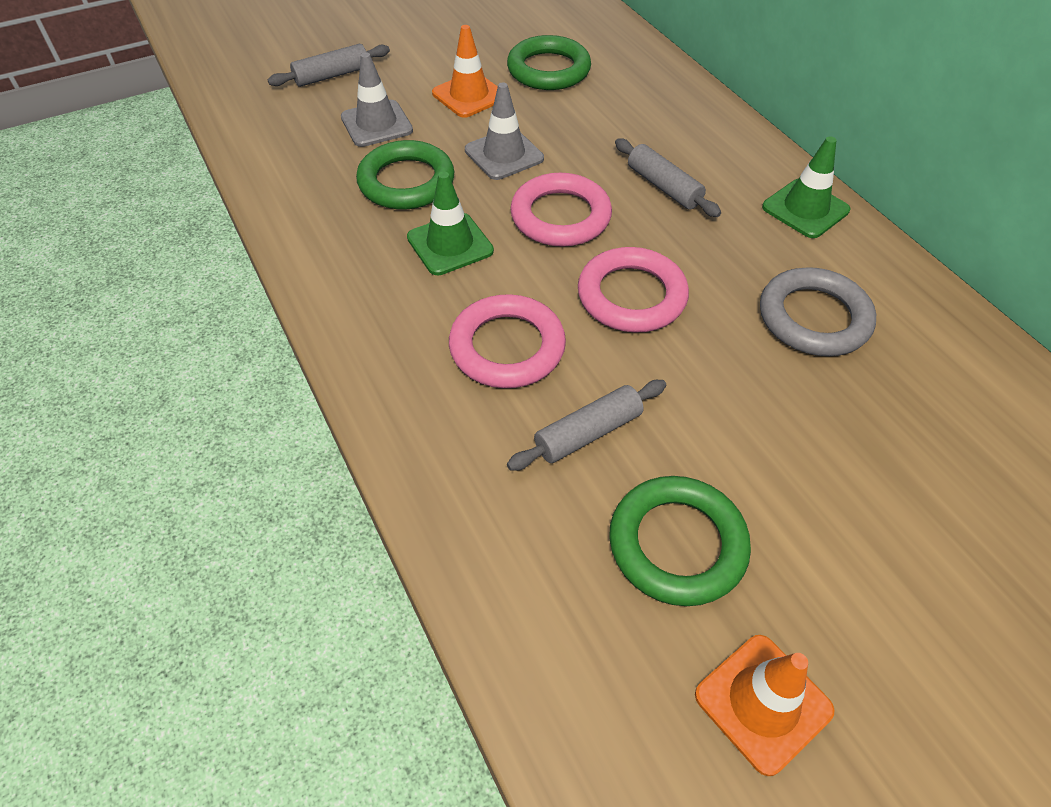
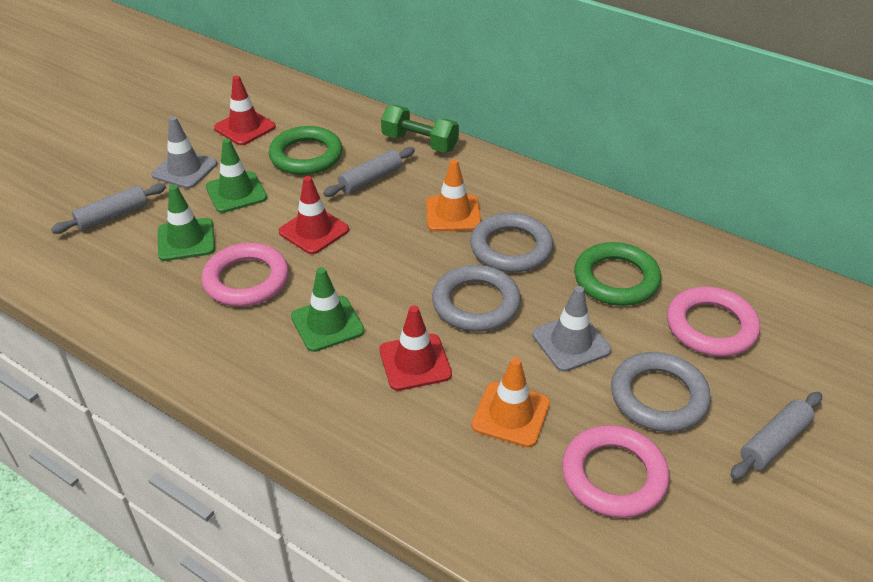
green dumbbell: 0 -> 1
green ring: 3 -> 2
green traffic cone: 2 -> 3
grey ring: 1 -> 3
red traffic cone: 0 -> 3

